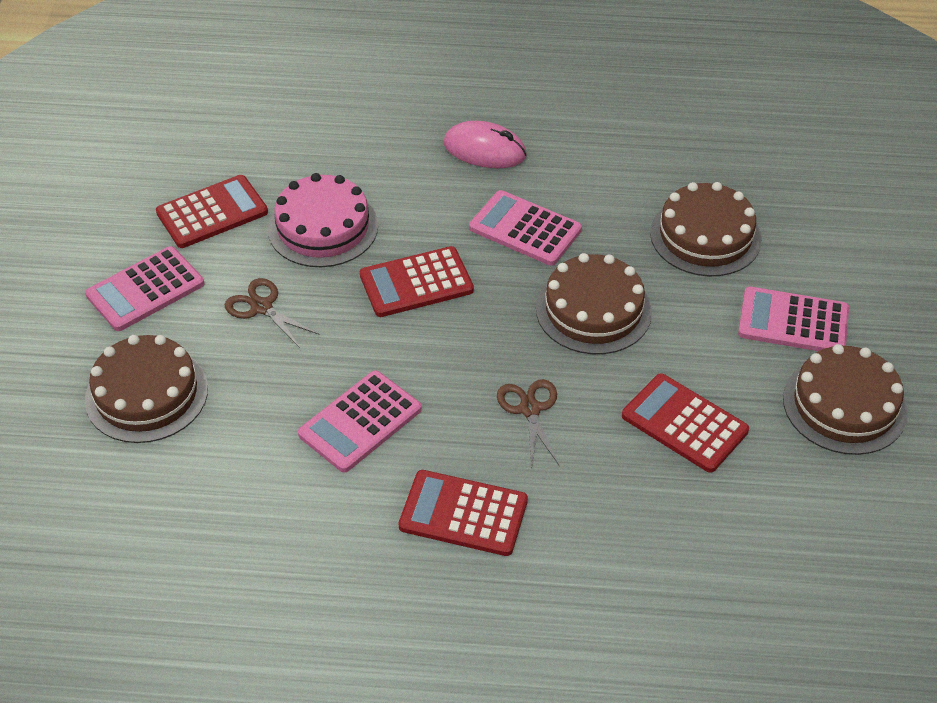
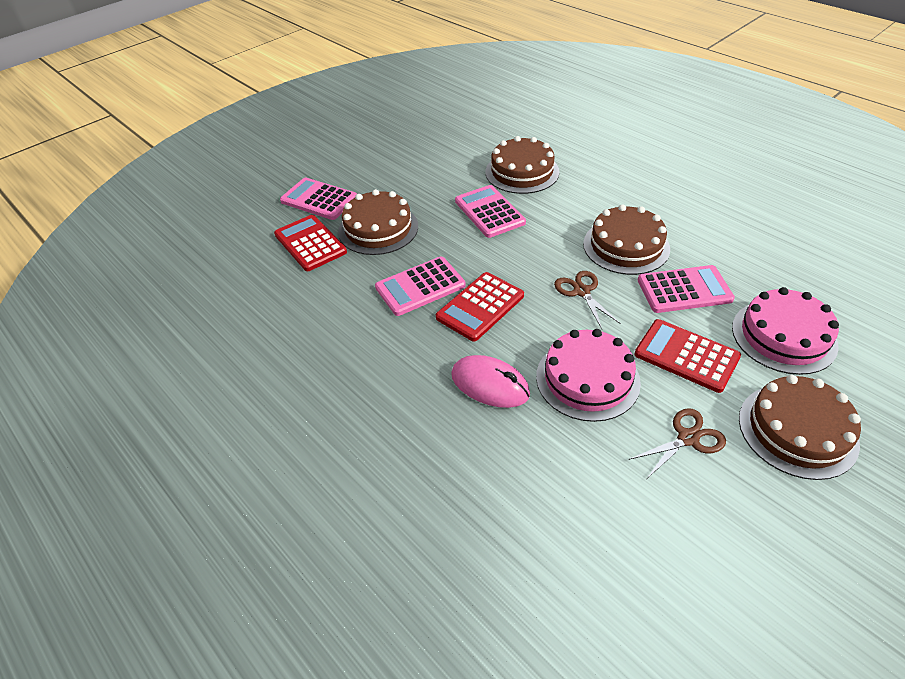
pink cake: 1 -> 2
red calculator: 4 -> 3

